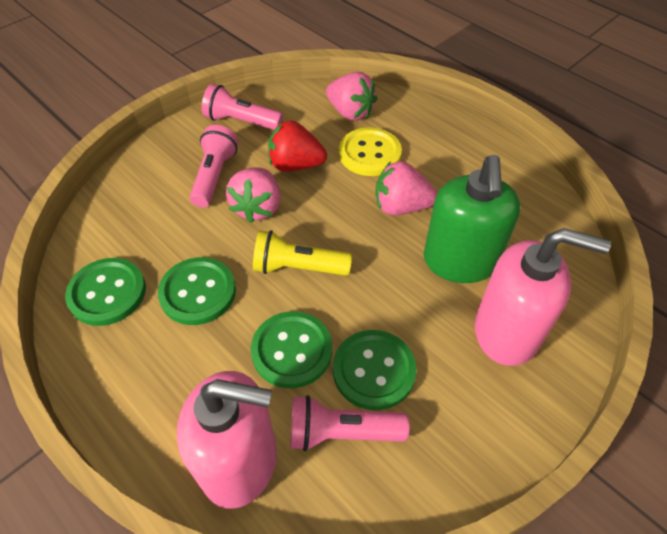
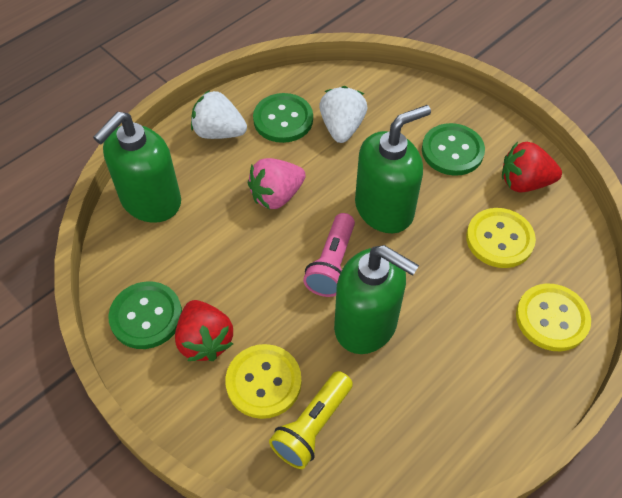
green button: 4 -> 3
green soap dispenser: 1 -> 3
pink flashlight: 3 -> 1
pink soap dispenser: 2 -> 0
pink strawberry: 3 -> 1
red strawberry: 1 -> 2
white strawberry: 0 -> 2
yellow button: 1 -> 3

